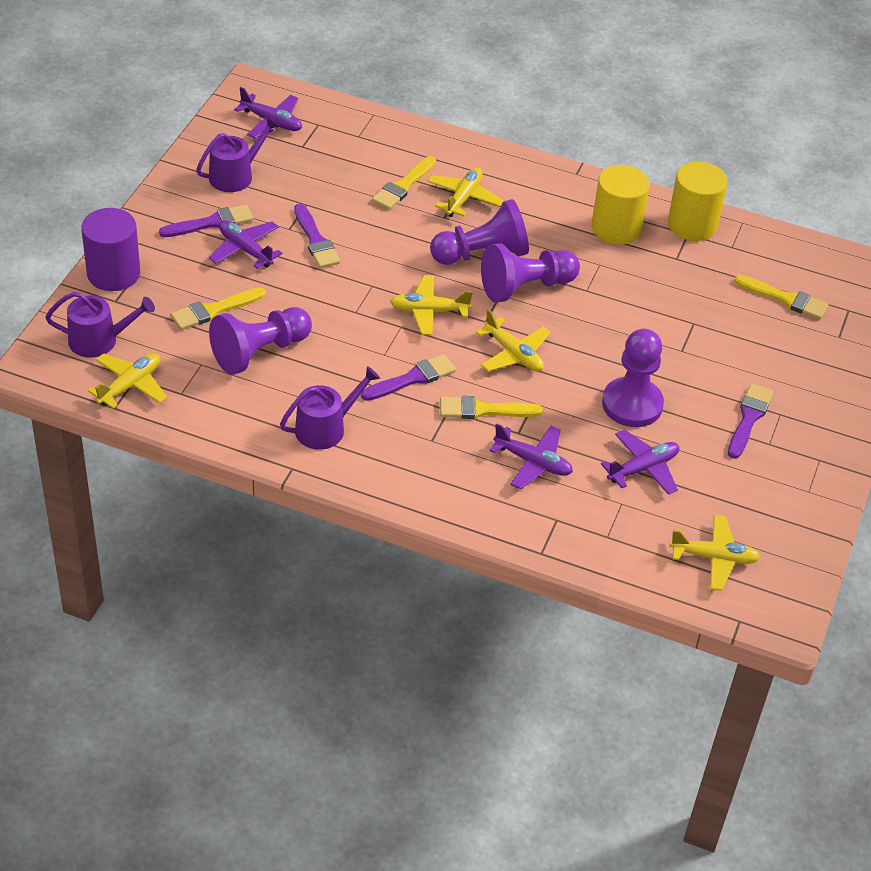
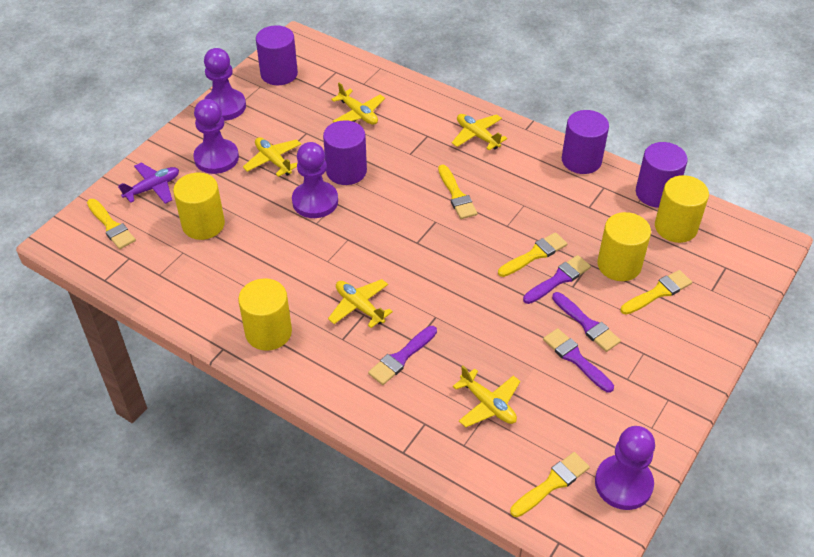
purple cylinder: 1 -> 4
purple plane: 4 -> 1
purple watering can: 3 -> 0
yellow brush: 4 -> 5
yellow cylinder: 2 -> 4

